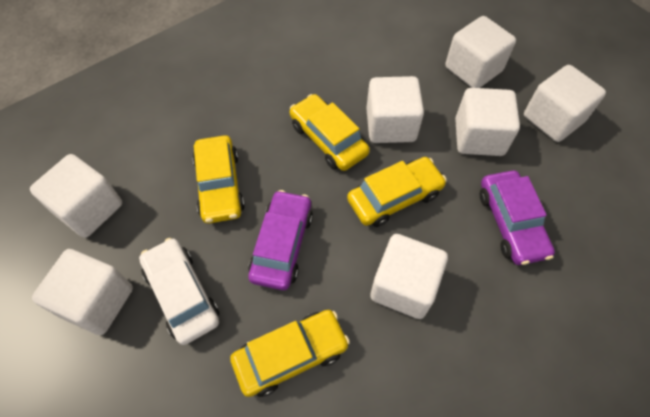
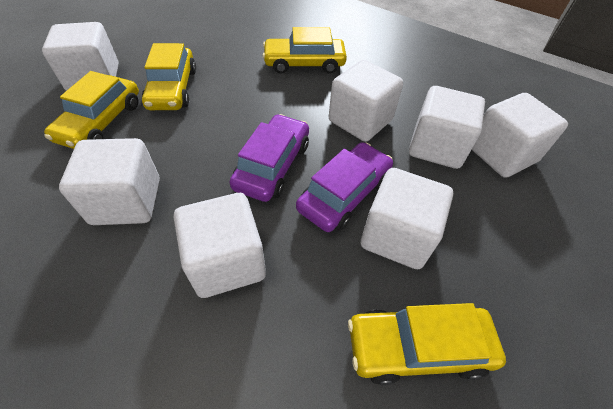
white car: 1 -> 0

